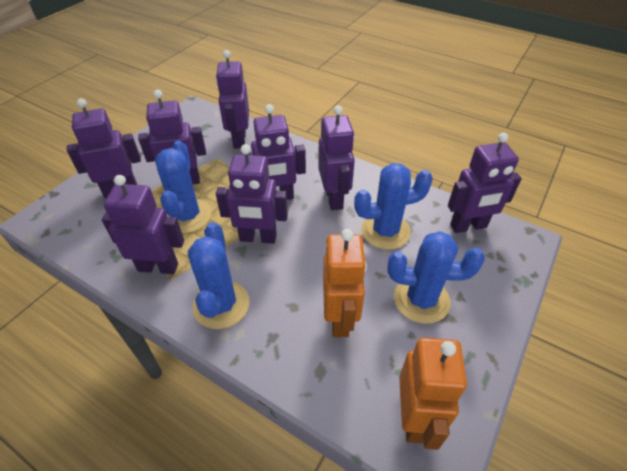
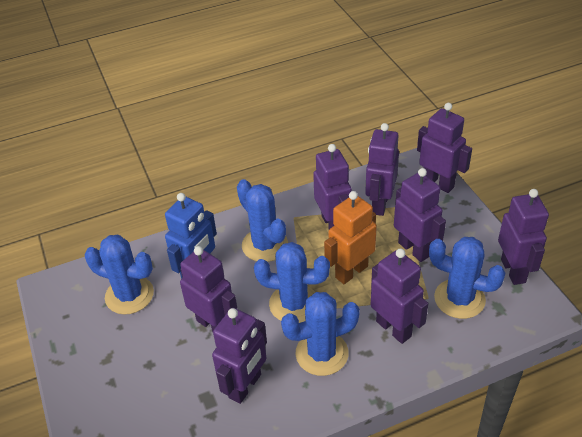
blue cactus: 4 -> 5
blue robot: 0 -> 1
orange robot: 2 -> 1

